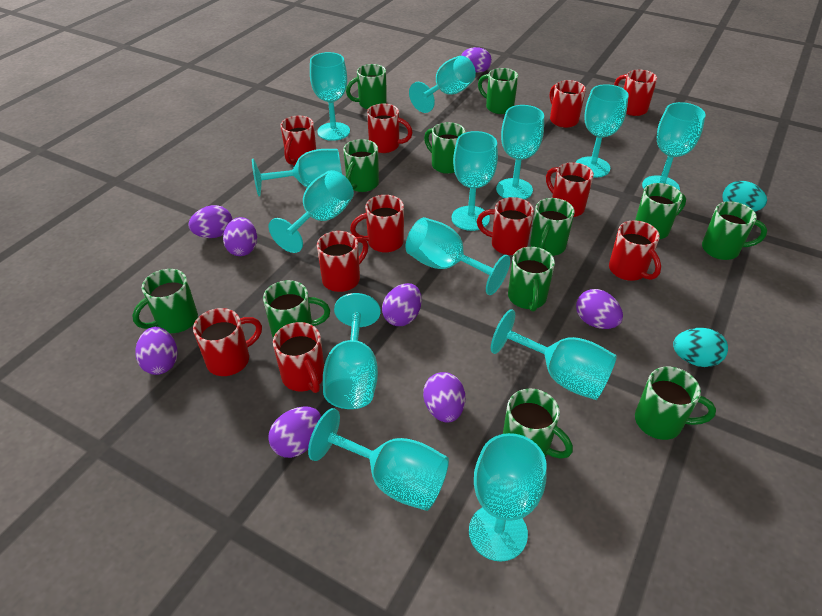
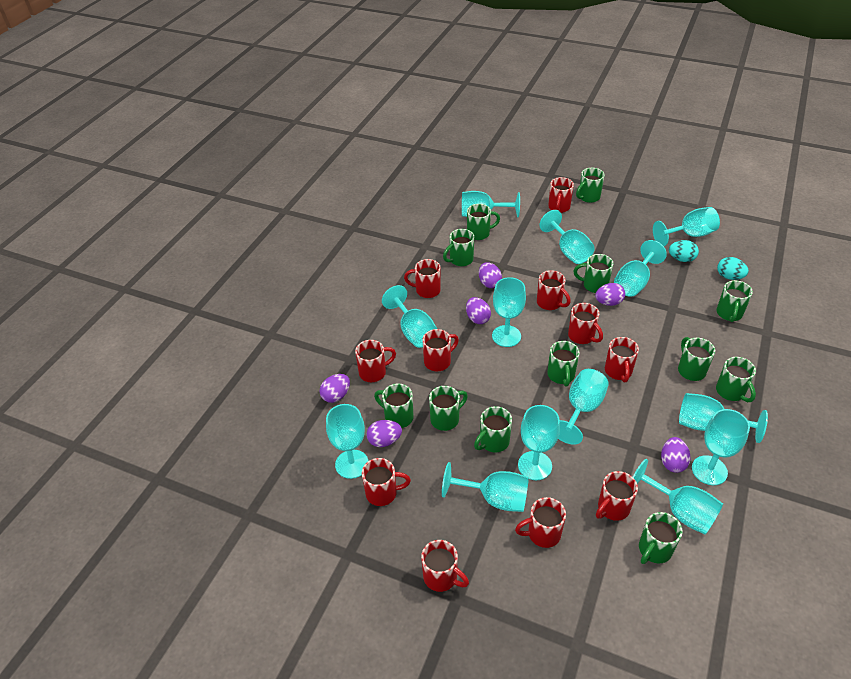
purple egg: 8 -> 6

